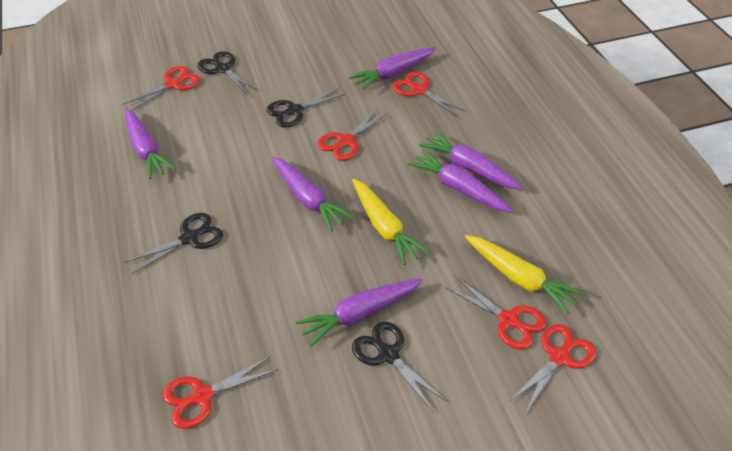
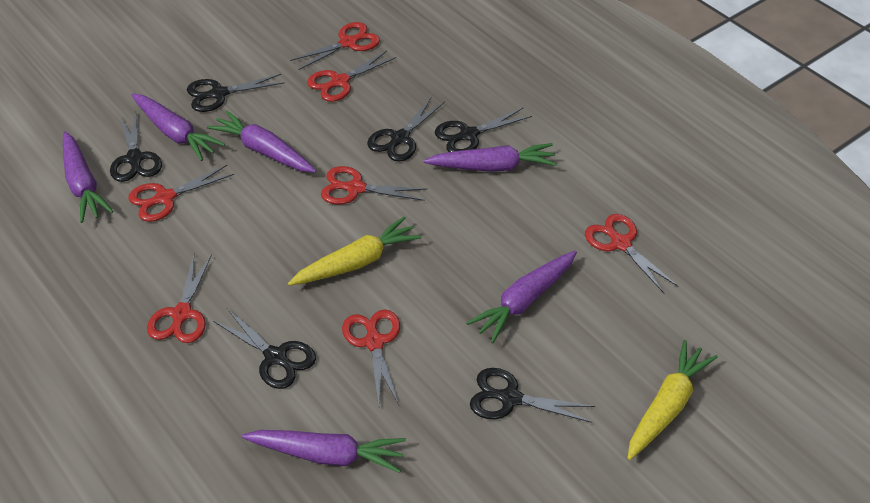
black scissors: 4 -> 6
red scissors: 6 -> 7

